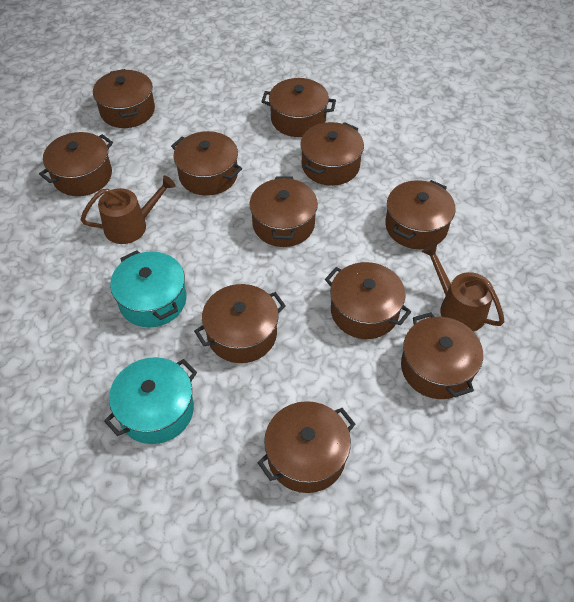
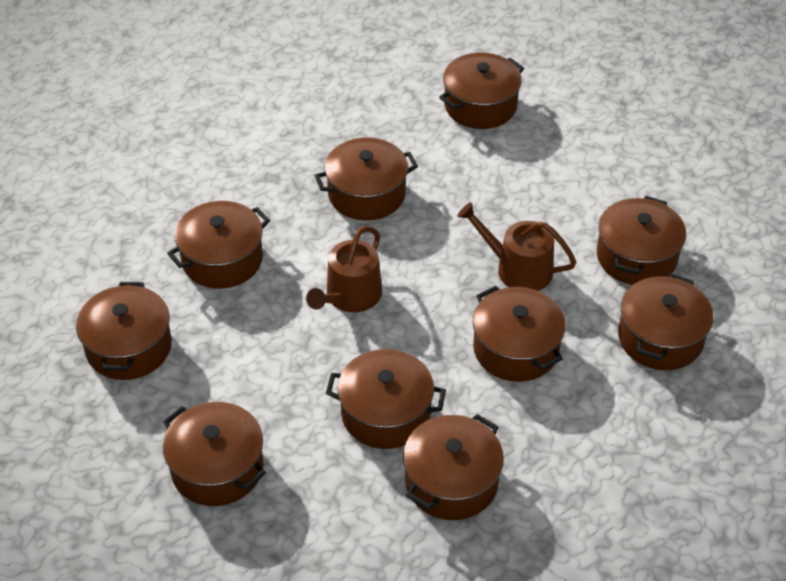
brown pot: 11 -> 10
turquoise pot: 2 -> 0

